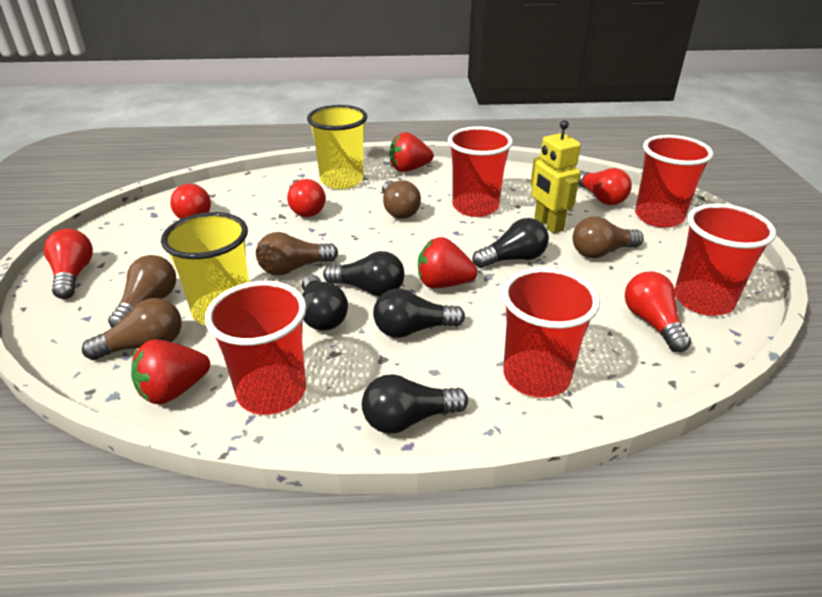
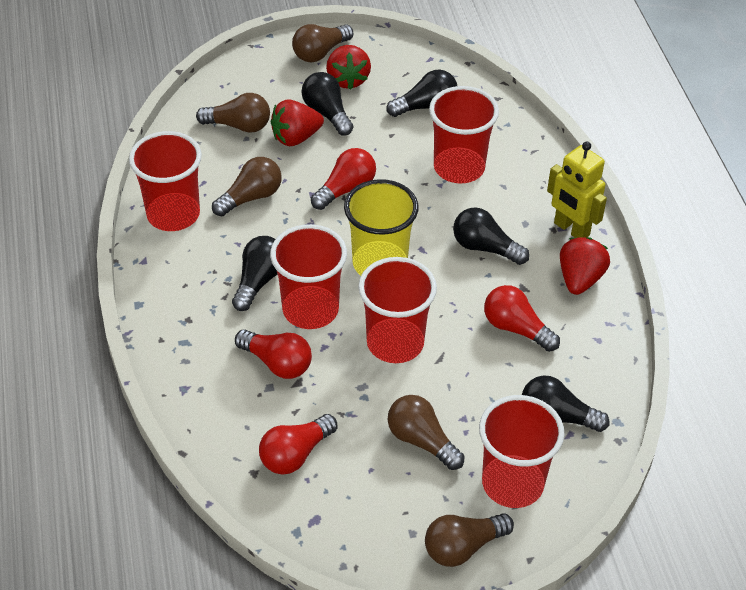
red light bulb: 5 -> 4
yellow cup: 2 -> 1

